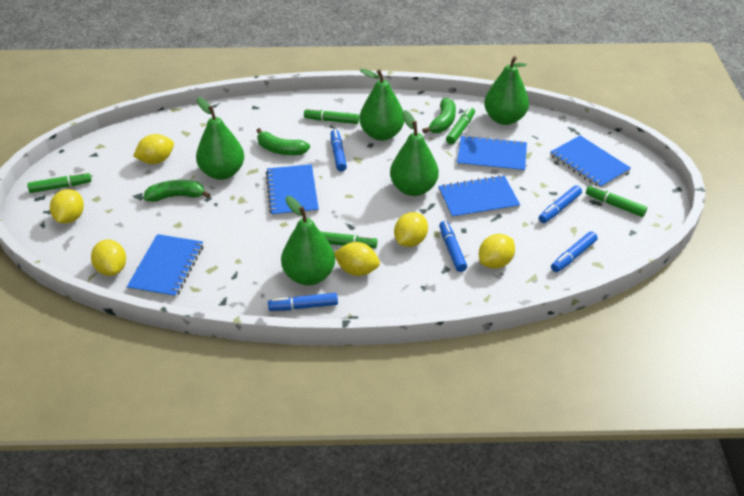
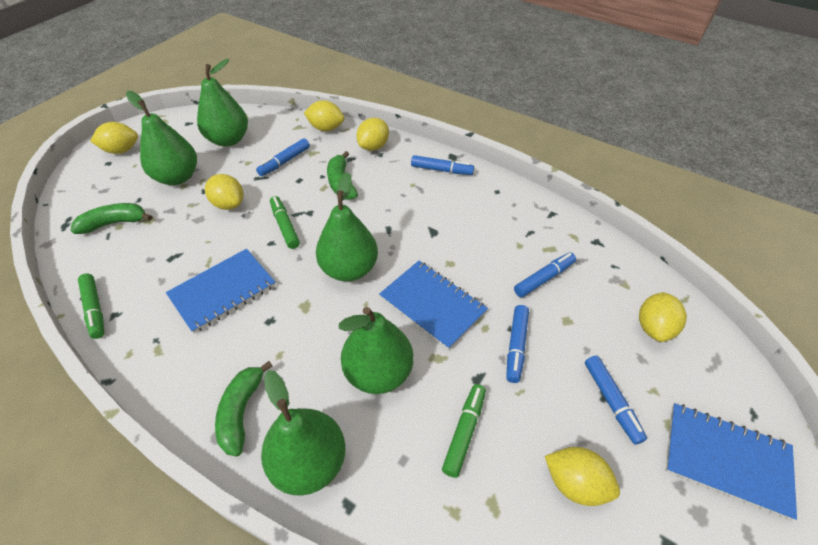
blue notebook: 5 -> 3
green marker: 5 -> 3

